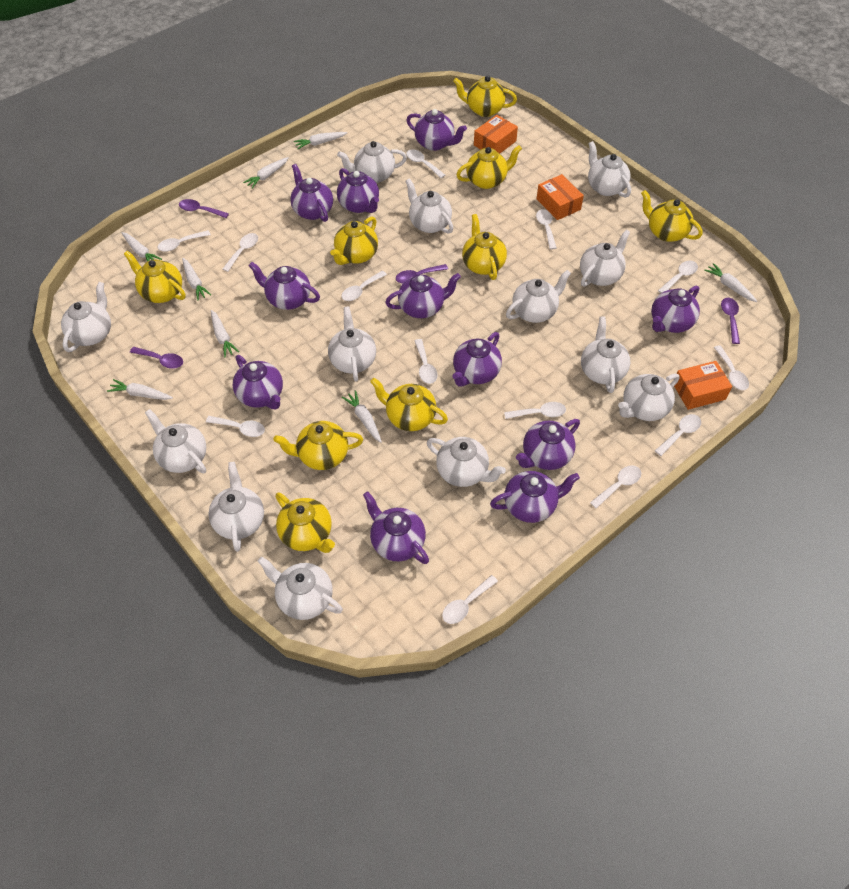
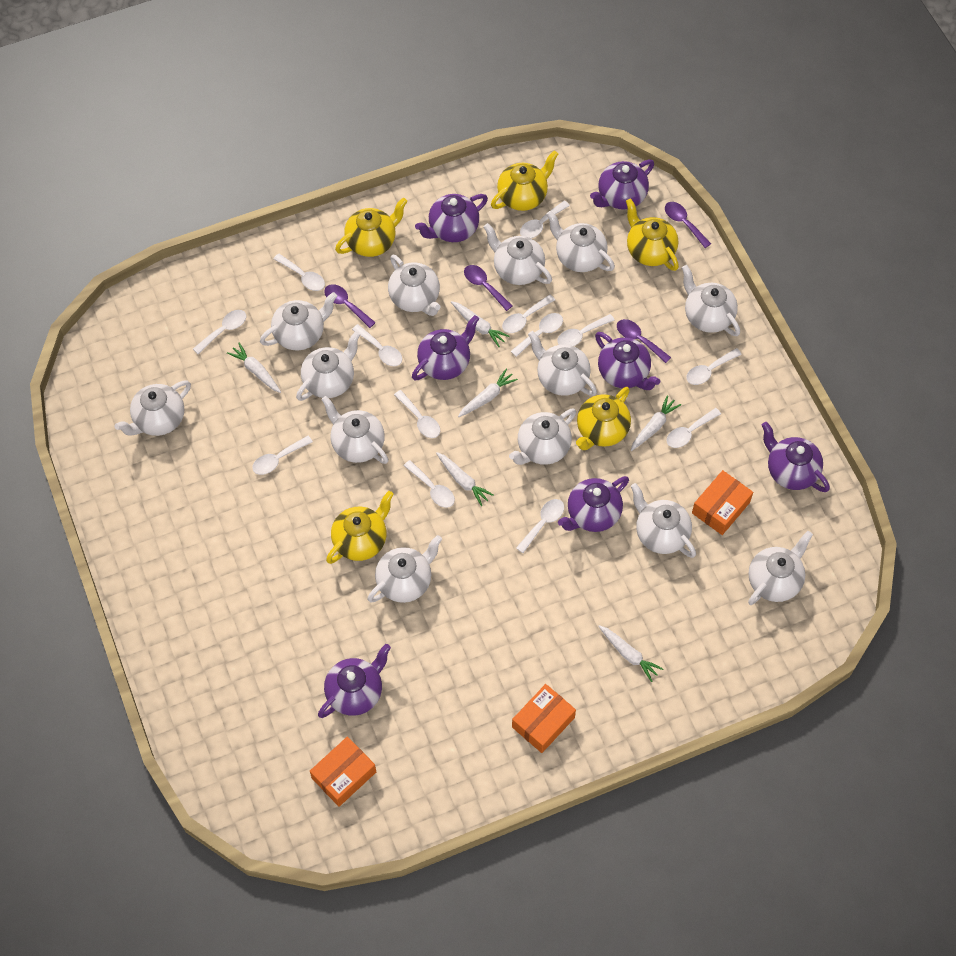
purple teapot: 11 -> 7
white carrot: 8 -> 6
yellow teapot: 9 -> 5

